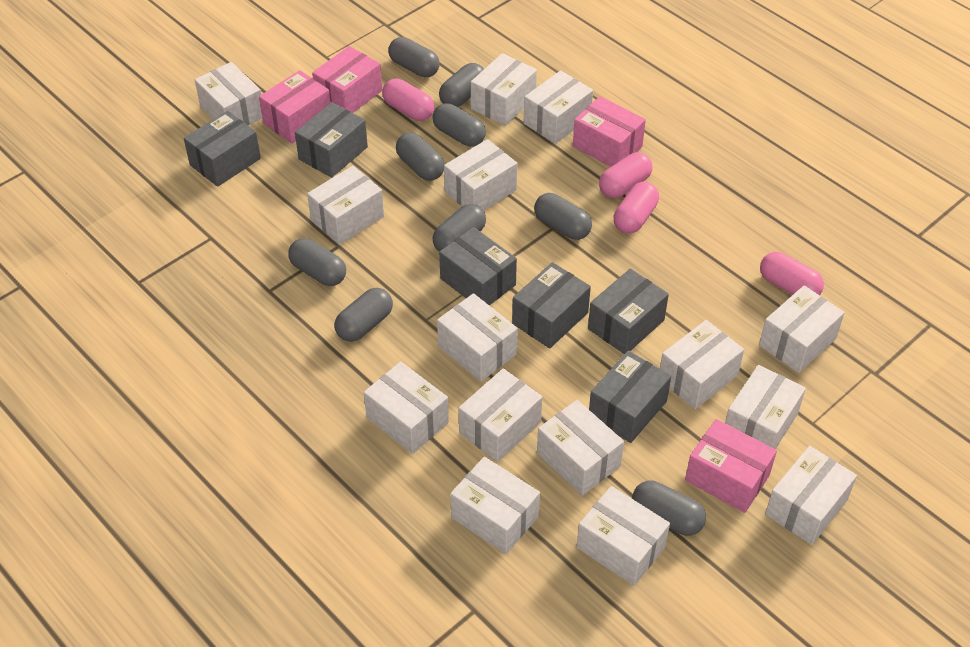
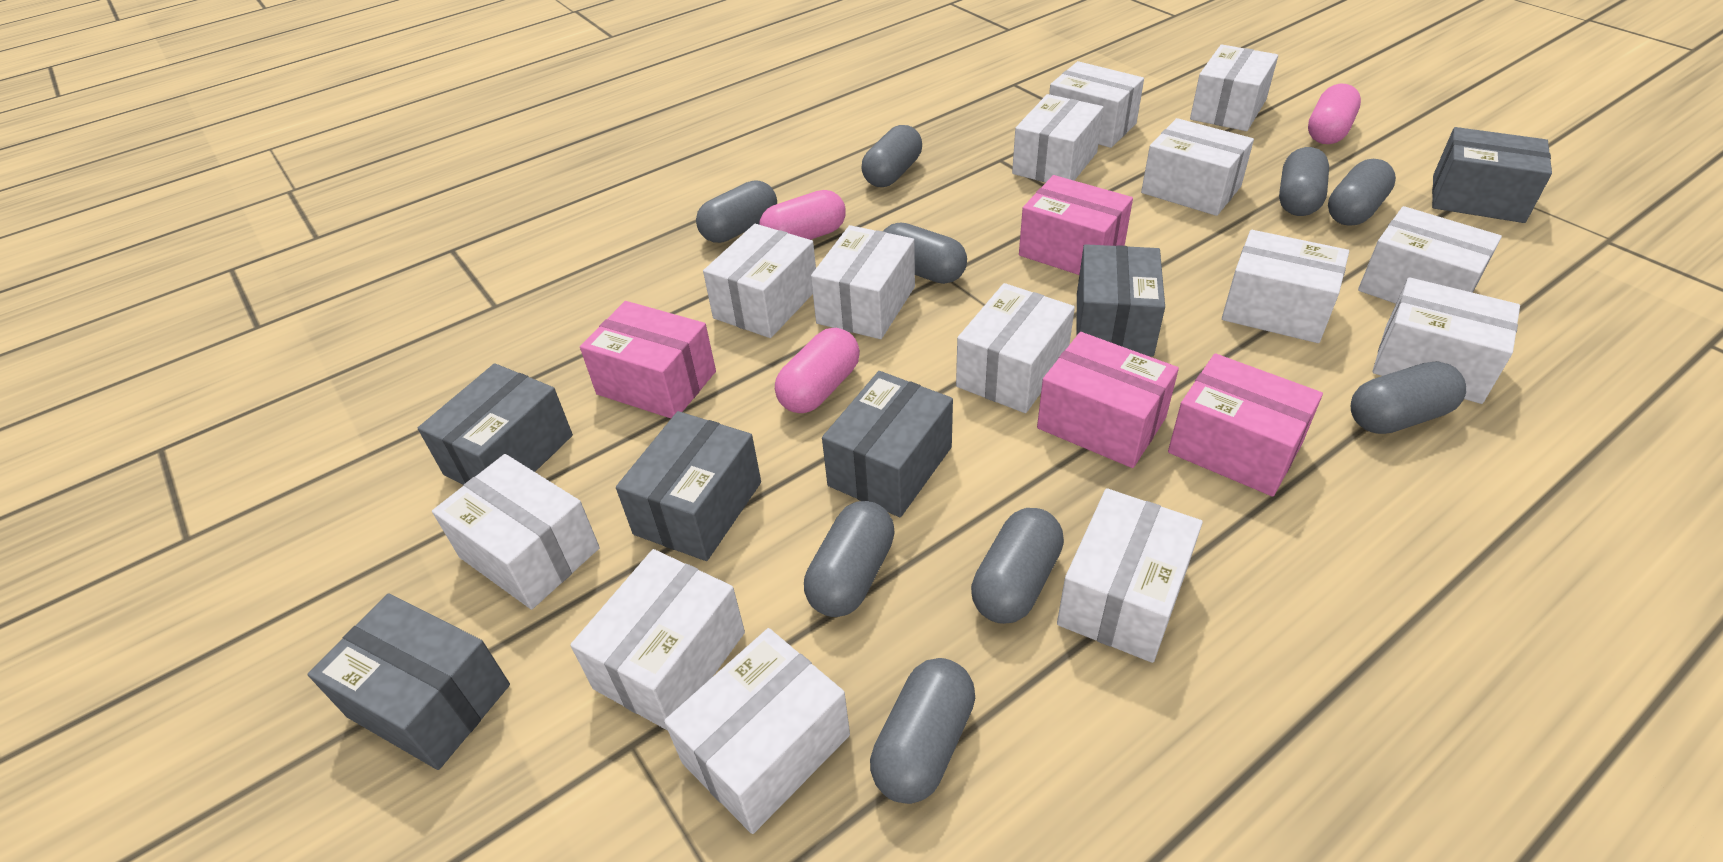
pink capsule: 4 -> 3
white box: 15 -> 14

